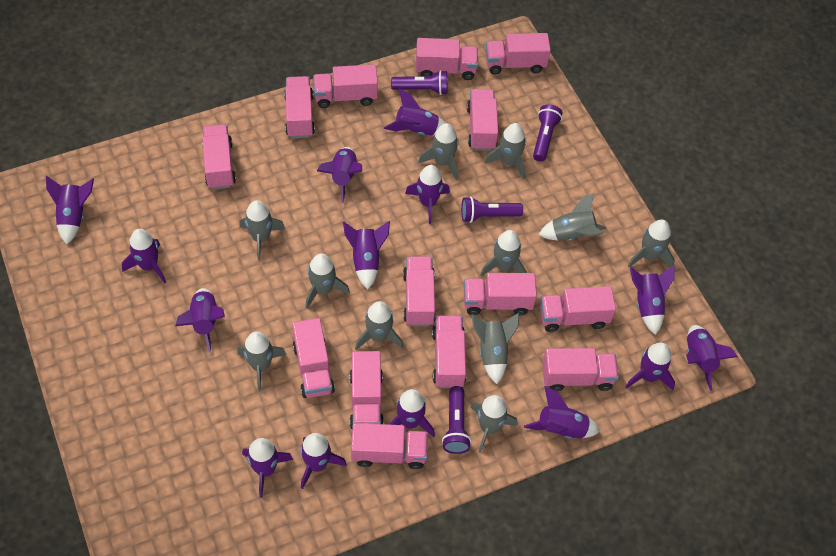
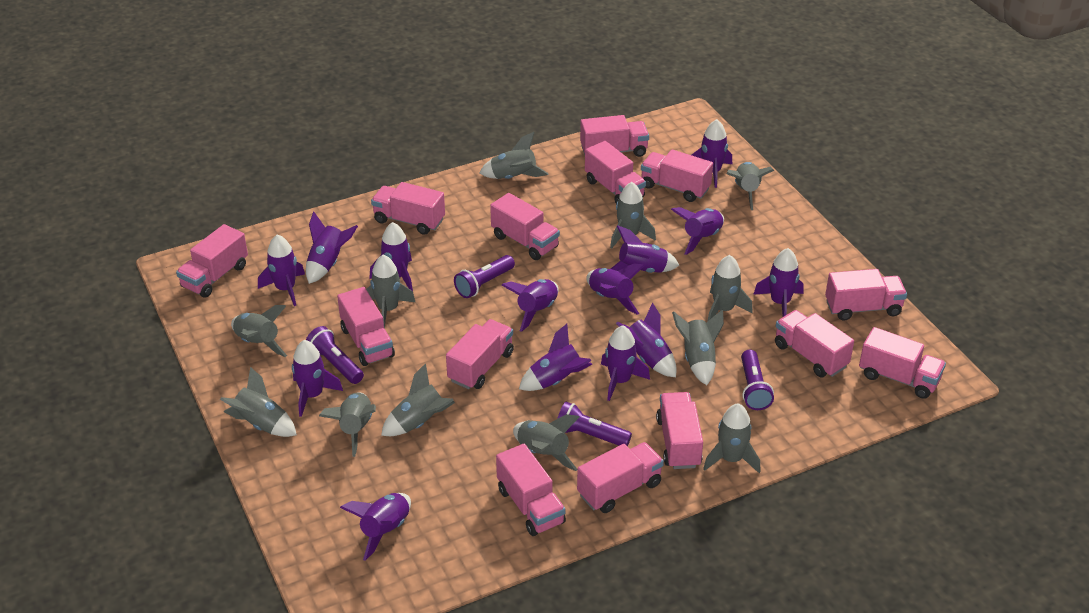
grey rocket: 11 -> 12

